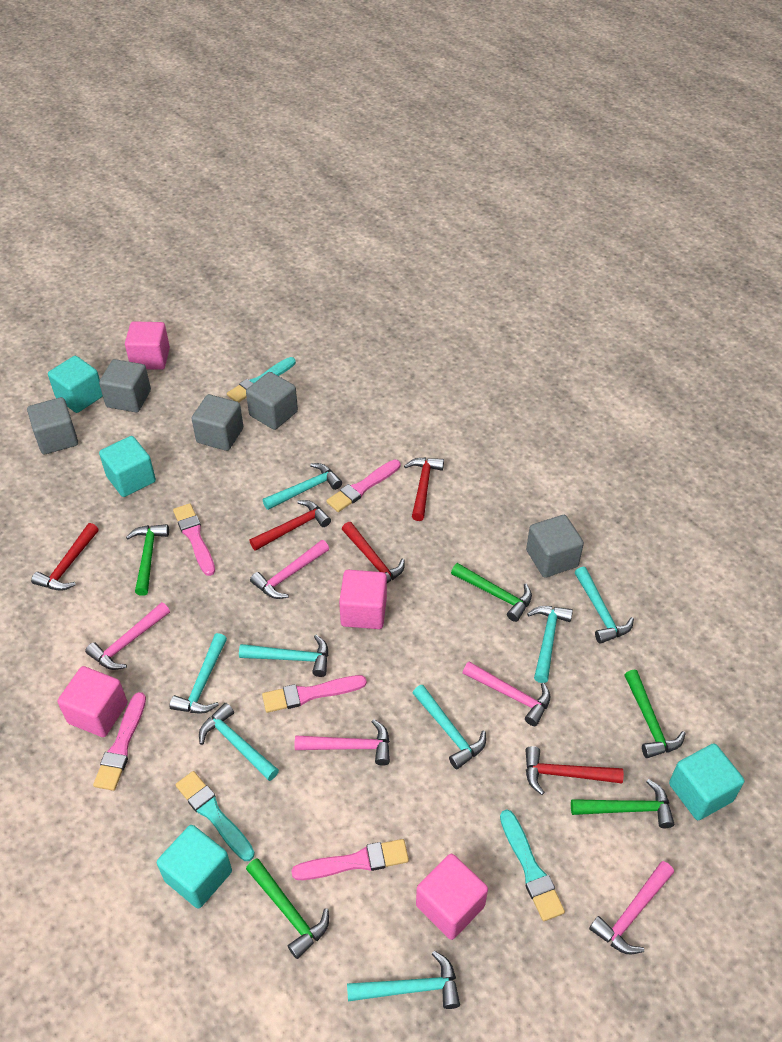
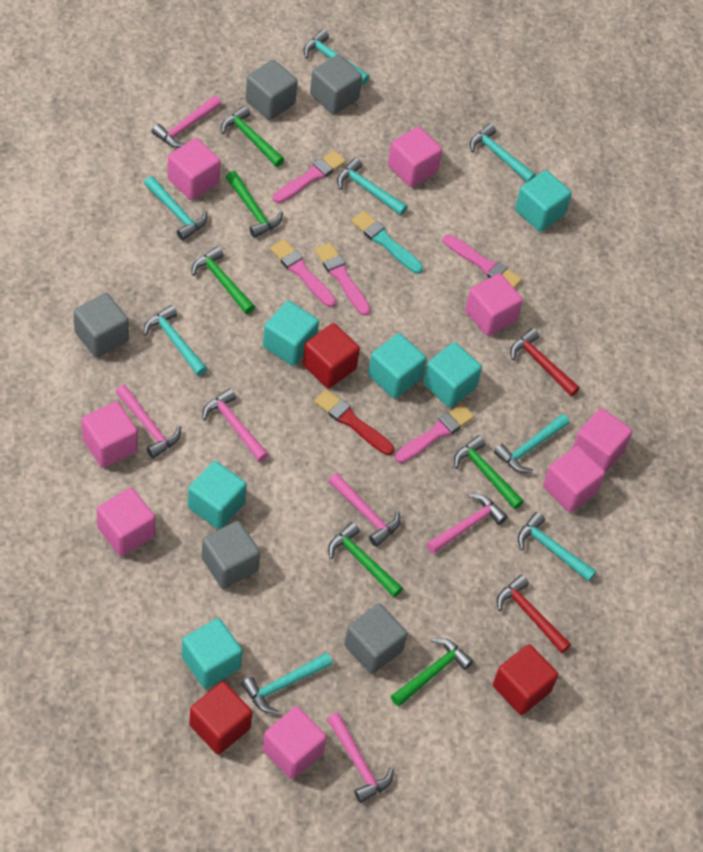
green hammer: 5 -> 6
pink cube: 4 -> 8
pink hammer: 5 -> 6
red brush: 0 -> 1
red cube: 0 -> 3
red hammer: 5 -> 2
turquoise brush: 3 -> 1
turquoise cube: 4 -> 6

